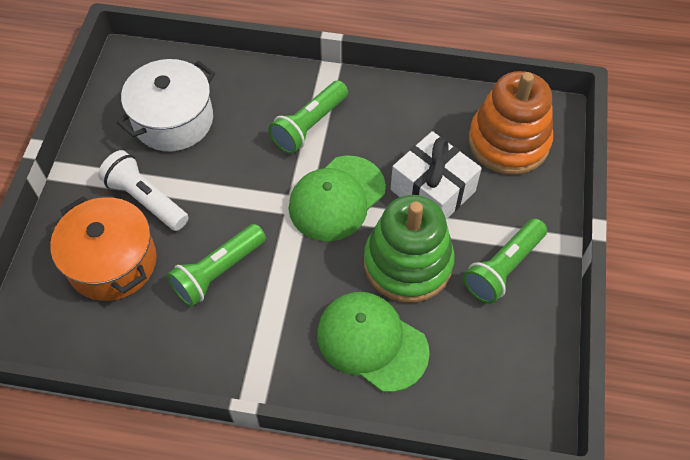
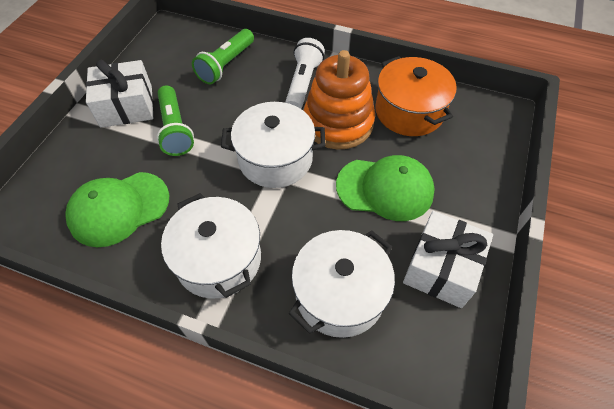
green flashlight: 3 -> 2
green stacking toy: 1 -> 0
white gift: 1 -> 2
white pot: 1 -> 3

